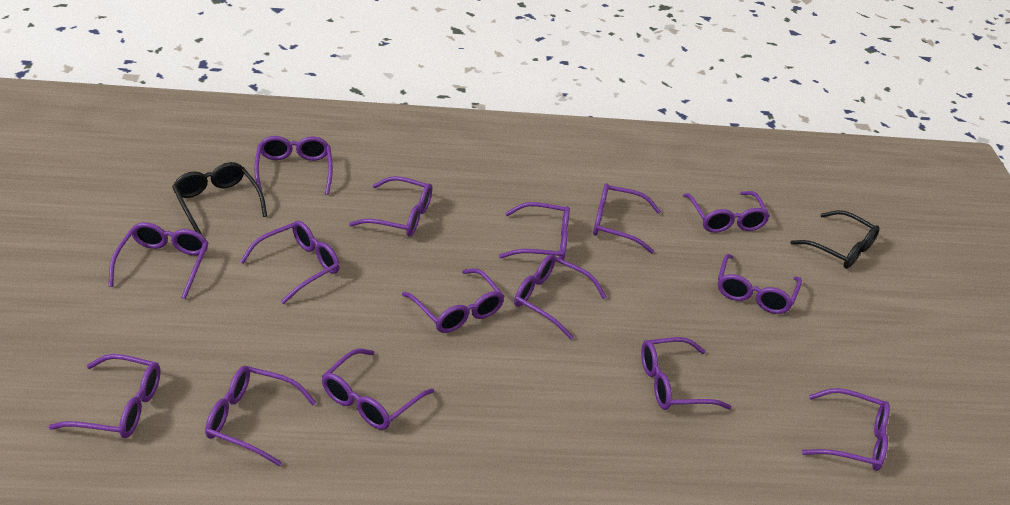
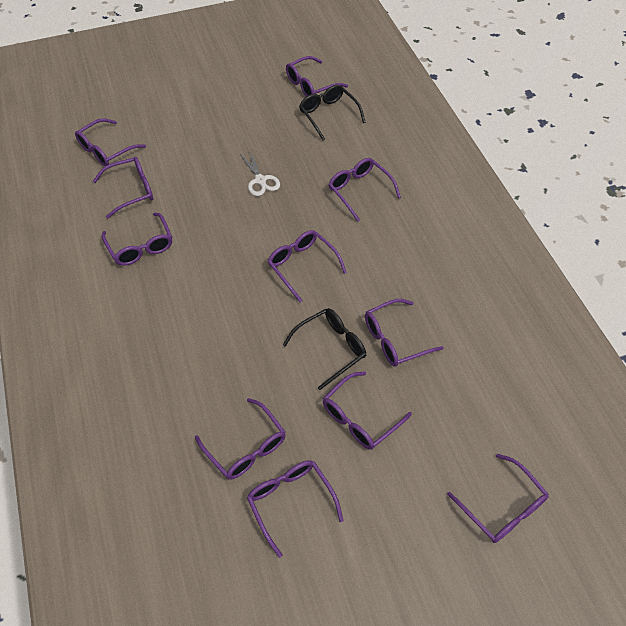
purple glasses: 15 -> 11
white scissors: 0 -> 1

